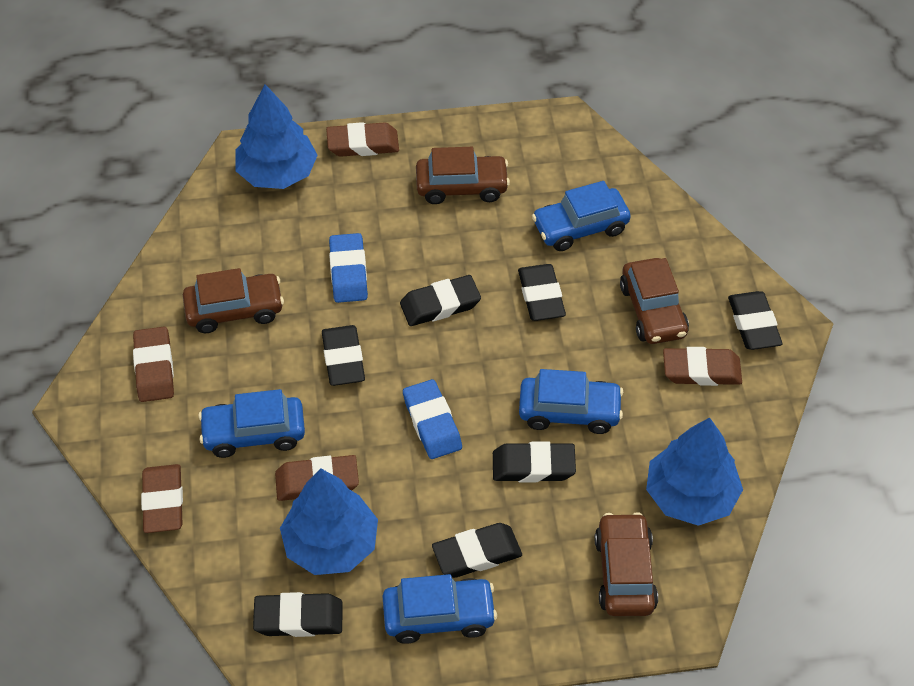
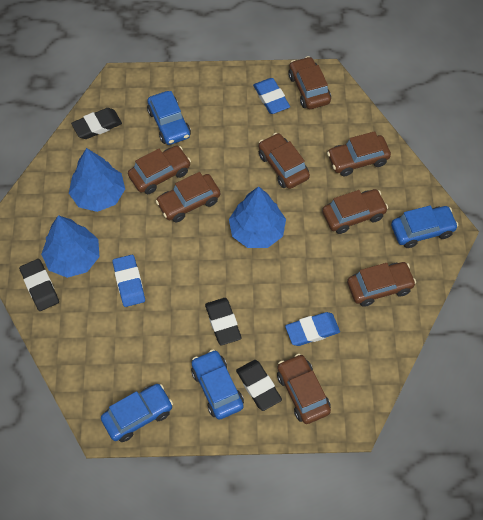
black eraser: 7 -> 4
blue eraser: 2 -> 3
brown car: 4 -> 8
brown eraser: 5 -> 0

